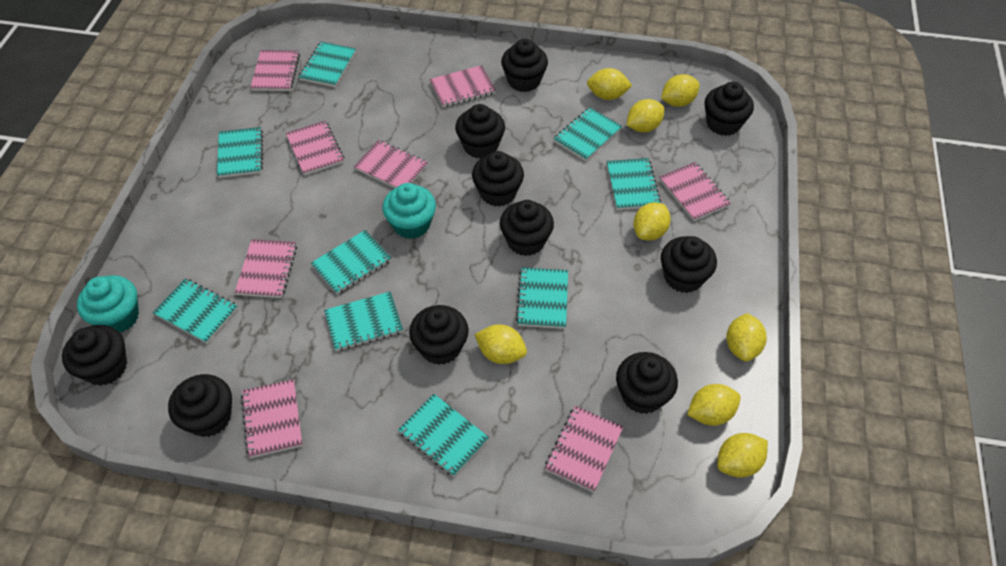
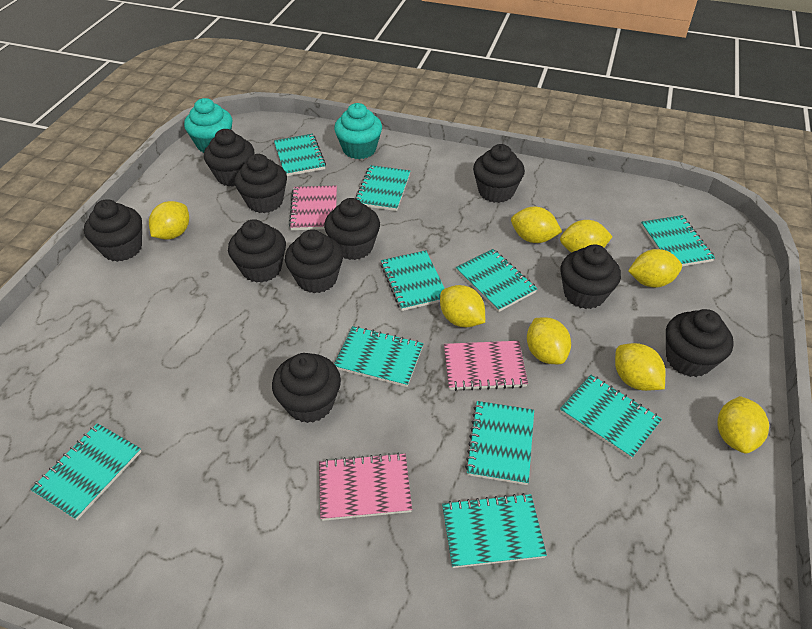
pink notebook: 8 -> 3
turquoise notebook: 9 -> 10

